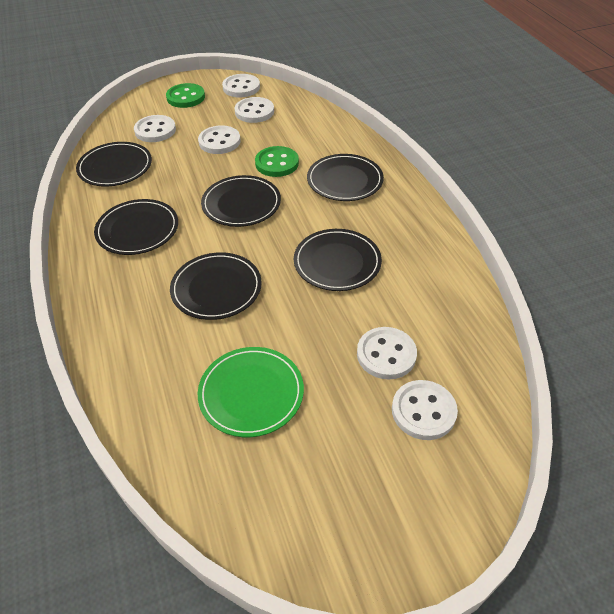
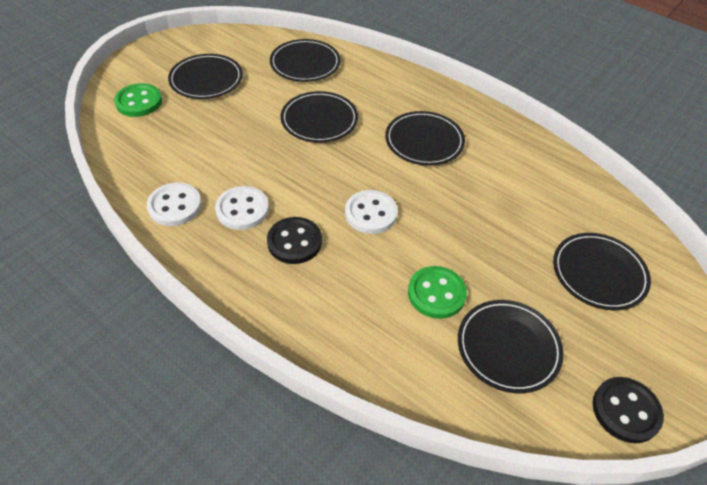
black button: 0 -> 2
green plate: 1 -> 0
white button: 6 -> 3

